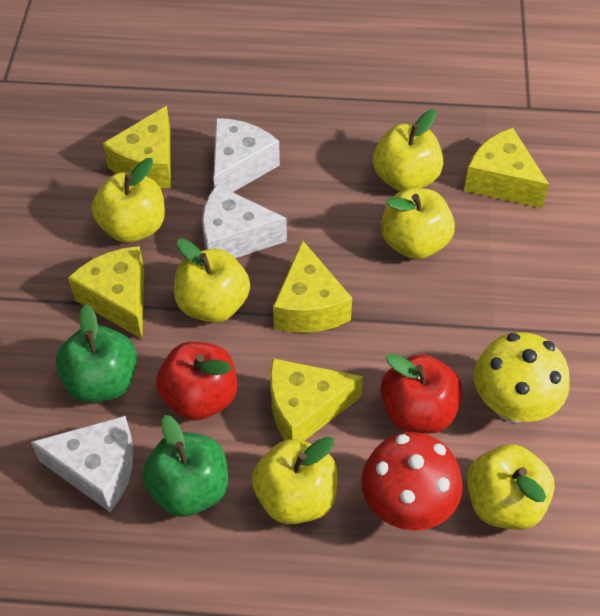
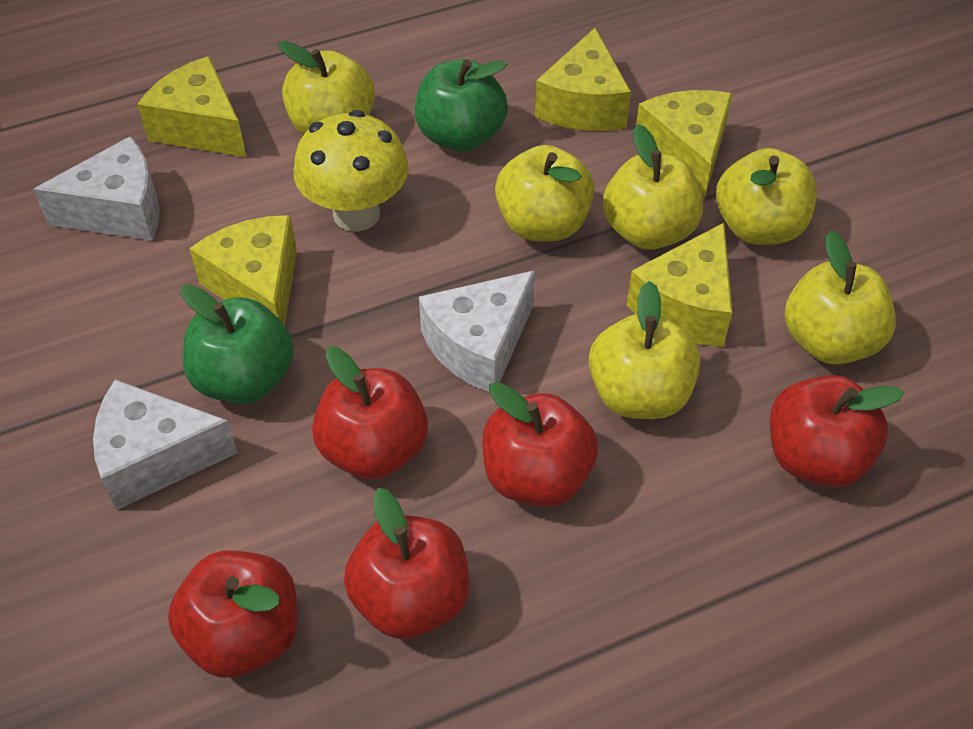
red apple: 2 -> 5
red mushroom: 1 -> 0

